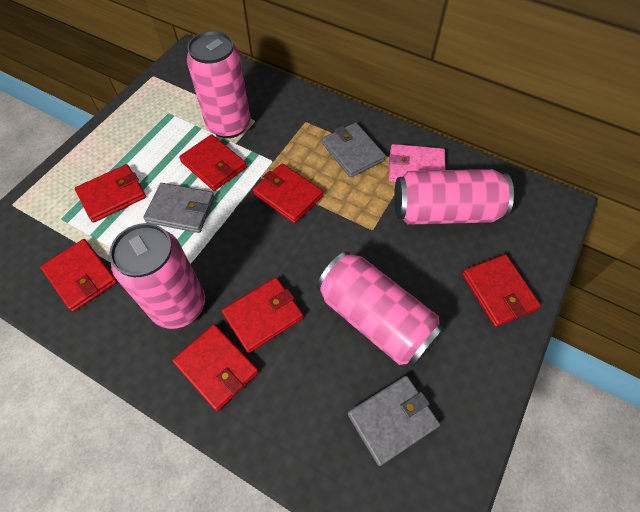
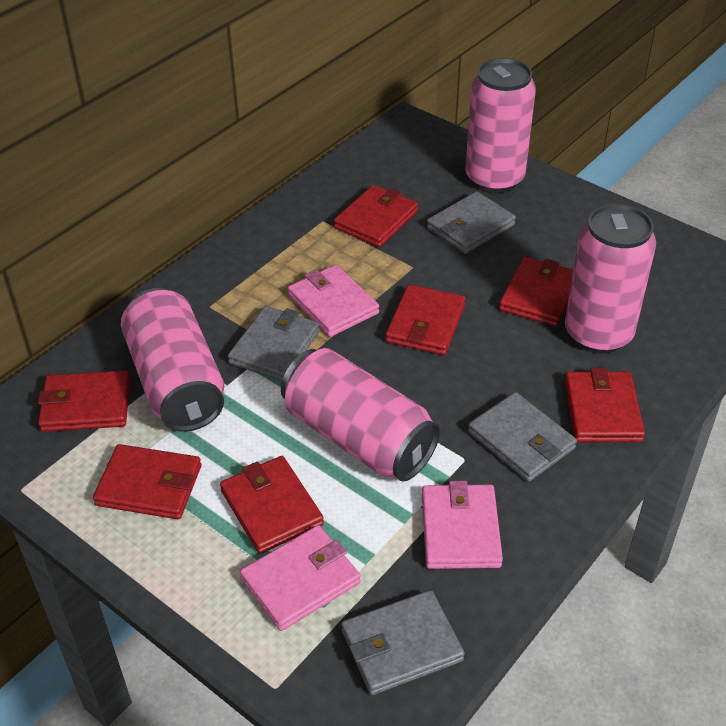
grey wallet: 3 -> 4
pink wallet: 1 -> 3

